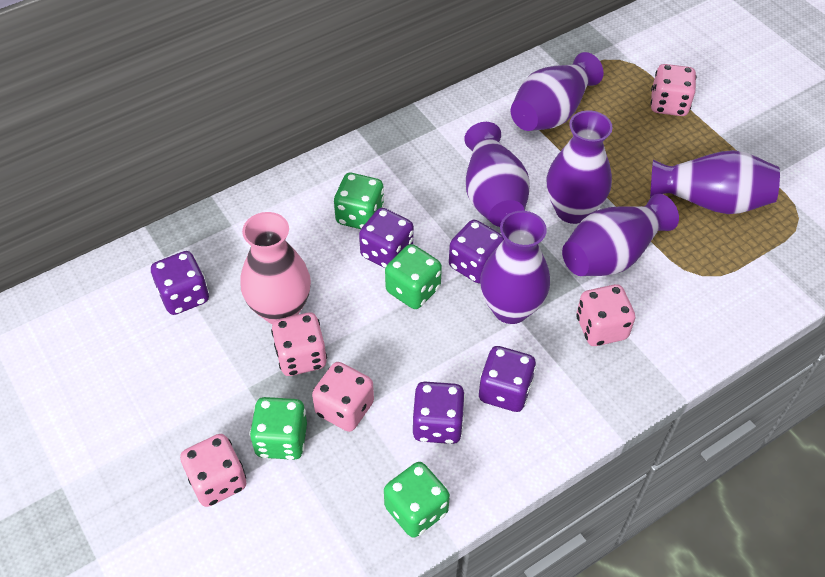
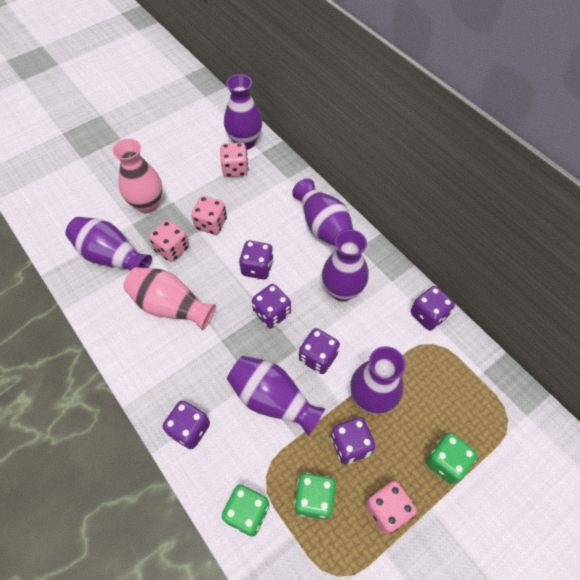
green dice: 4 -> 3
pink dice: 5 -> 4
pink vase: 1 -> 2
purple dice: 5 -> 6

